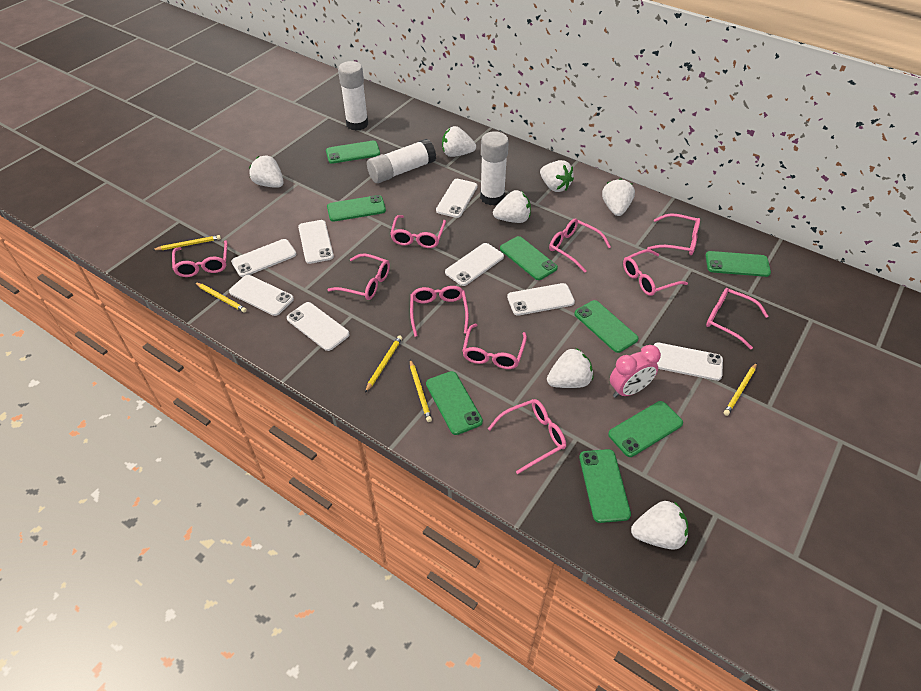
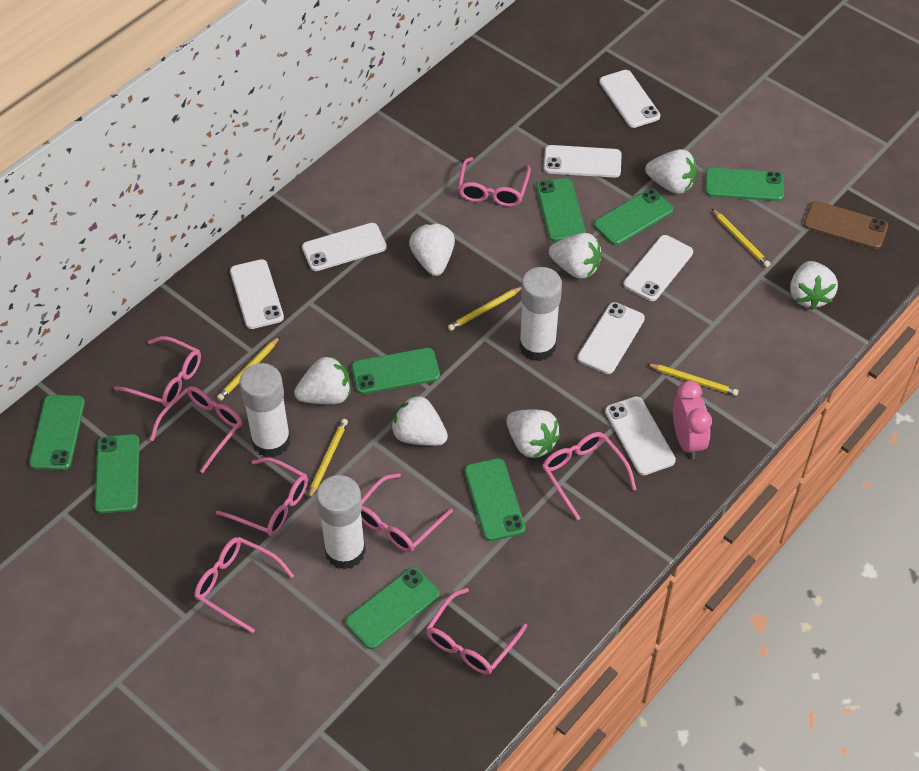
brown phone: 0 -> 1
pink glasses: 10 -> 8
white phone: 8 -> 7

